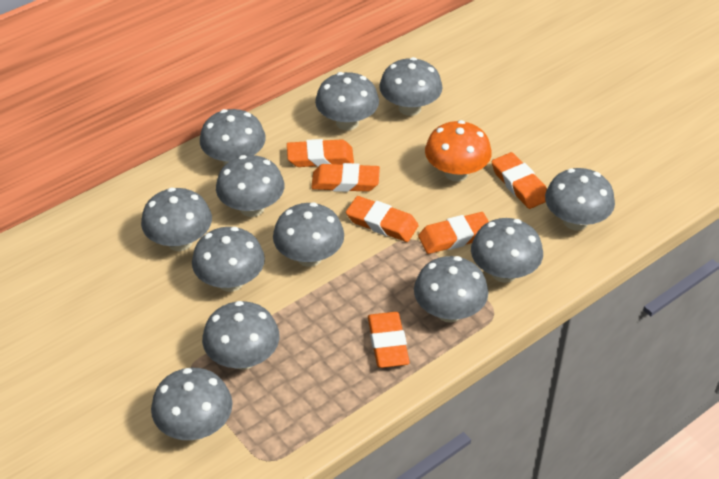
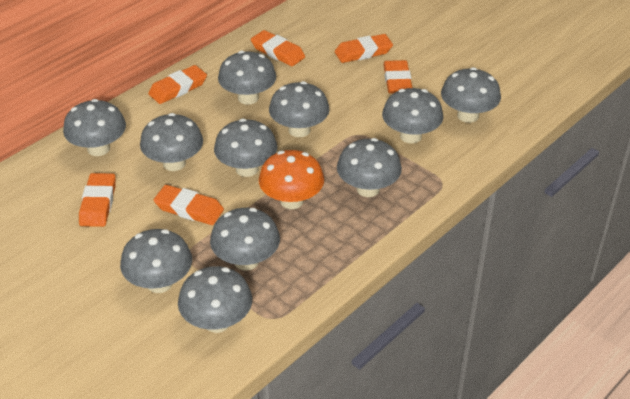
grey mushroom: 12 -> 11

